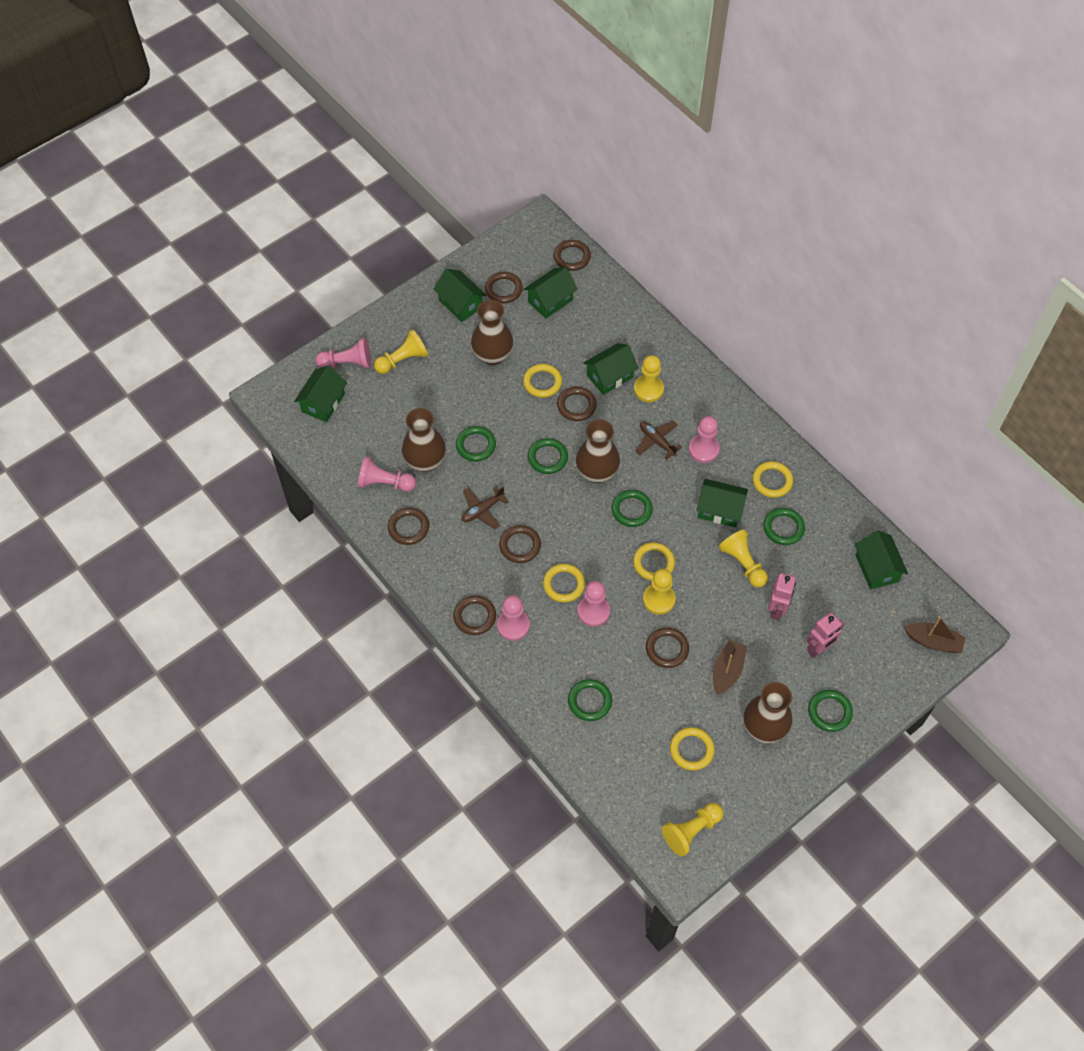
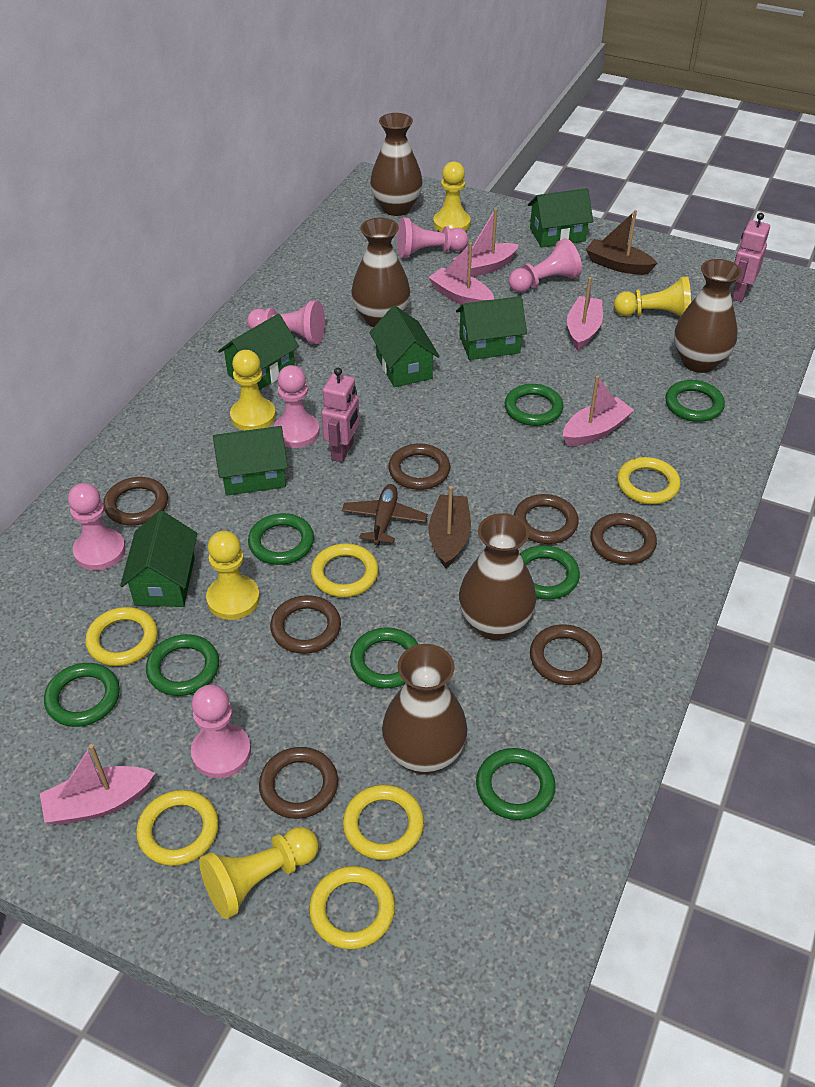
brown plane: 2 -> 1
brown vase: 4 -> 5
green ring: 6 -> 8
pink boat: 0 -> 5
pink pawn: 5 -> 6
yellow ring: 5 -> 6

